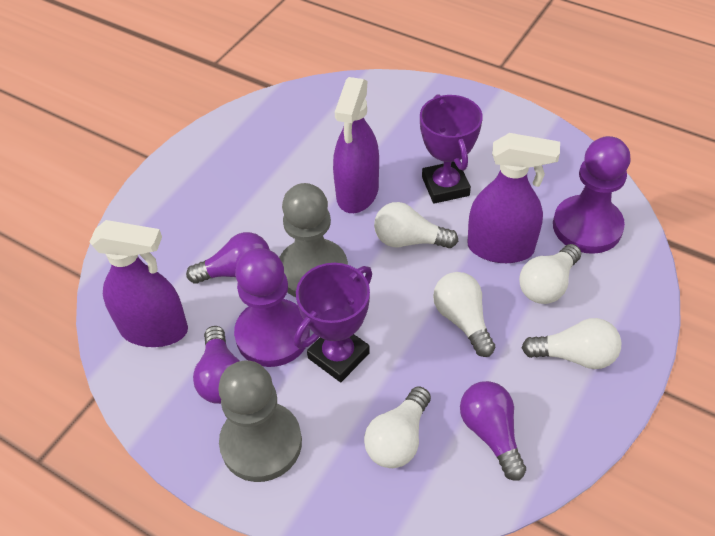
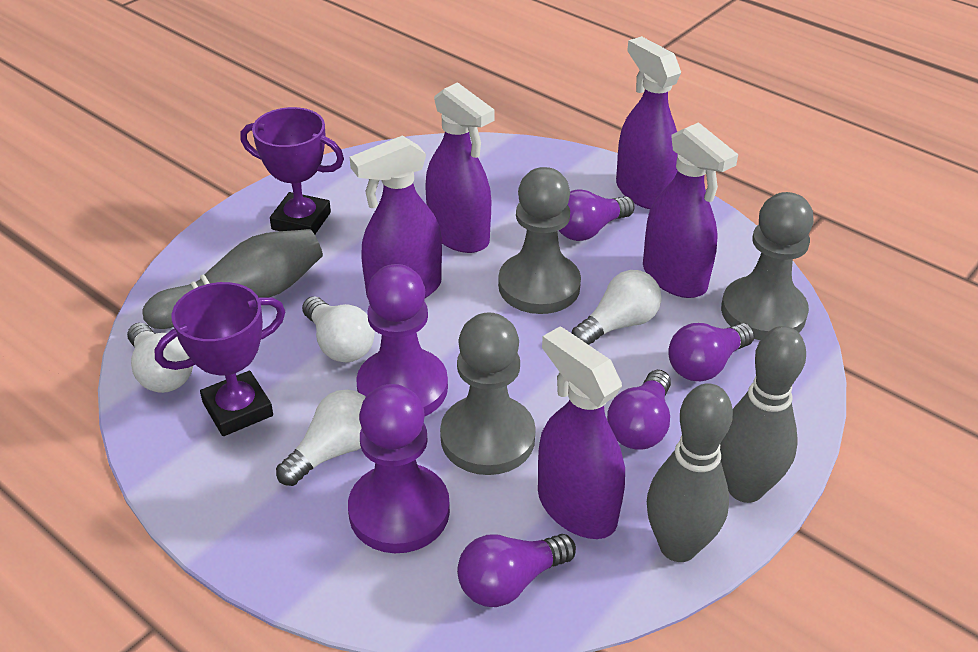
grey bowling pin: 0 -> 3
grey pawn: 2 -> 3
purple light bulb: 3 -> 4
purple spray bottle: 3 -> 5
white light bulb: 5 -> 4

